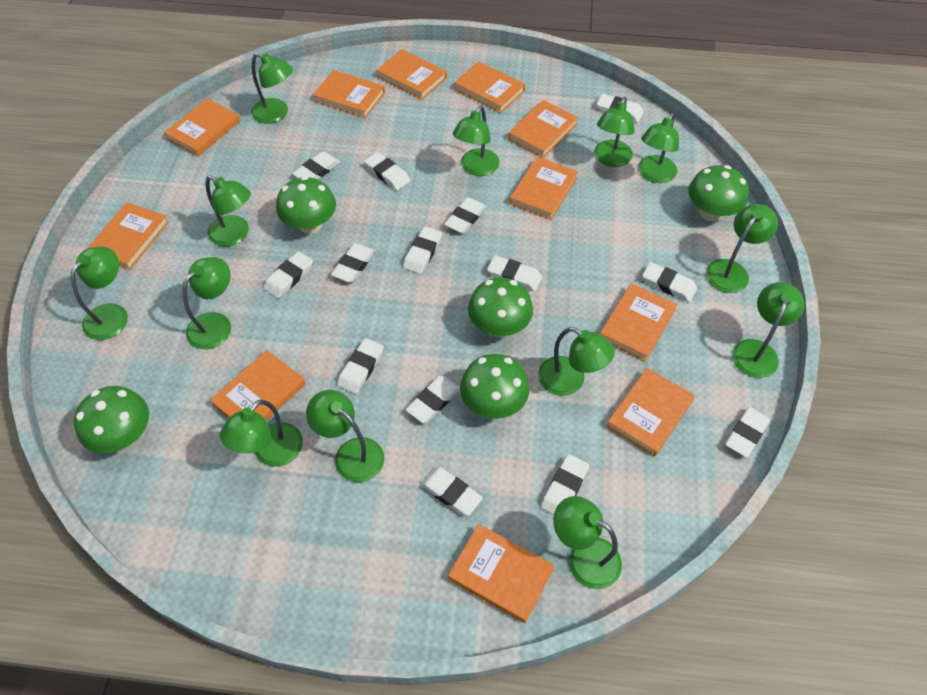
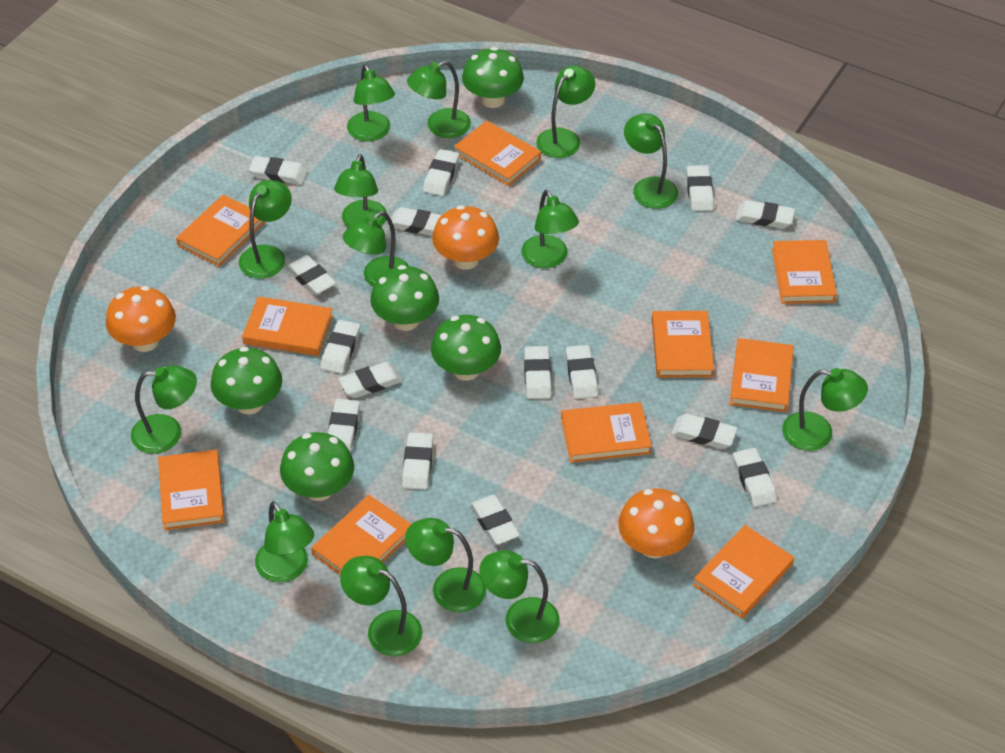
green lamp: 13 -> 14
orange book: 11 -> 10
orange mushroom: 0 -> 3
white eraser: 14 -> 15

